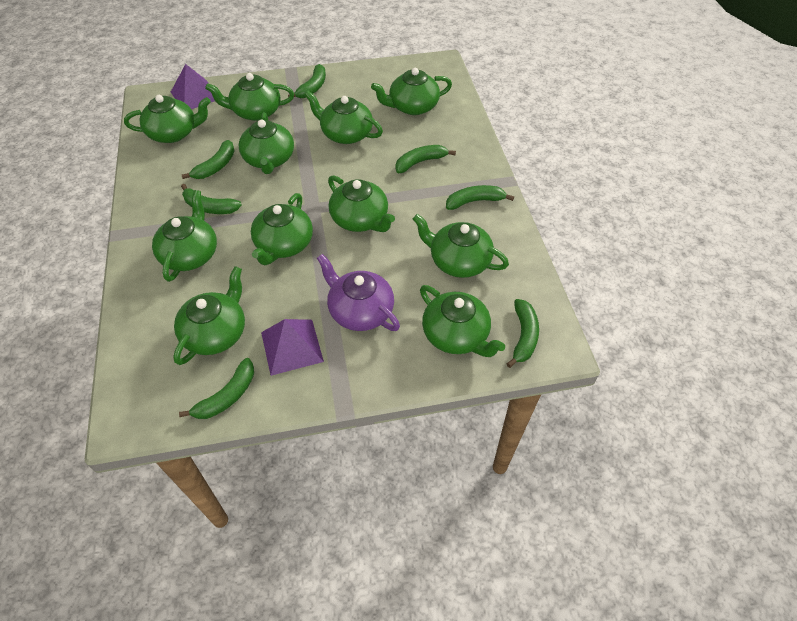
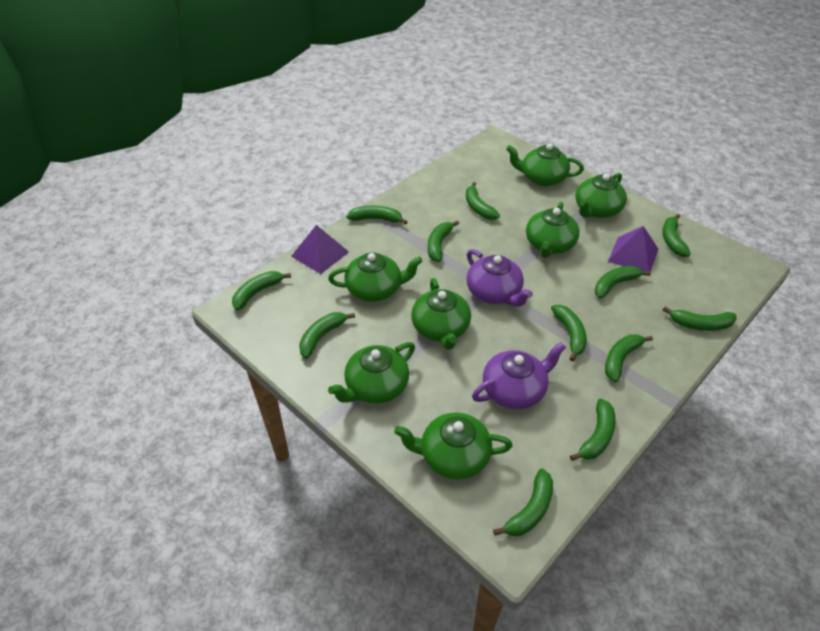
green banana: 7 -> 12
green teapot: 11 -> 7
purple teapot: 1 -> 2

